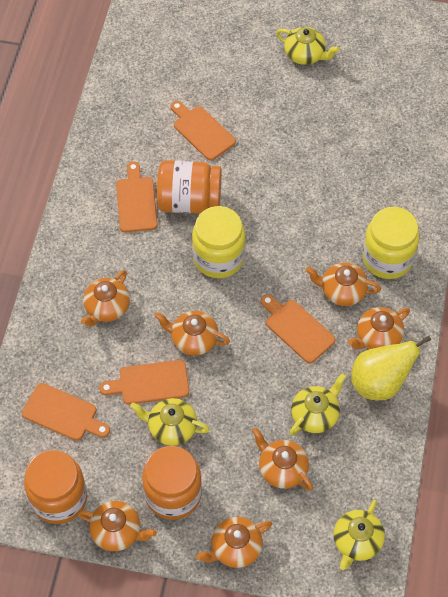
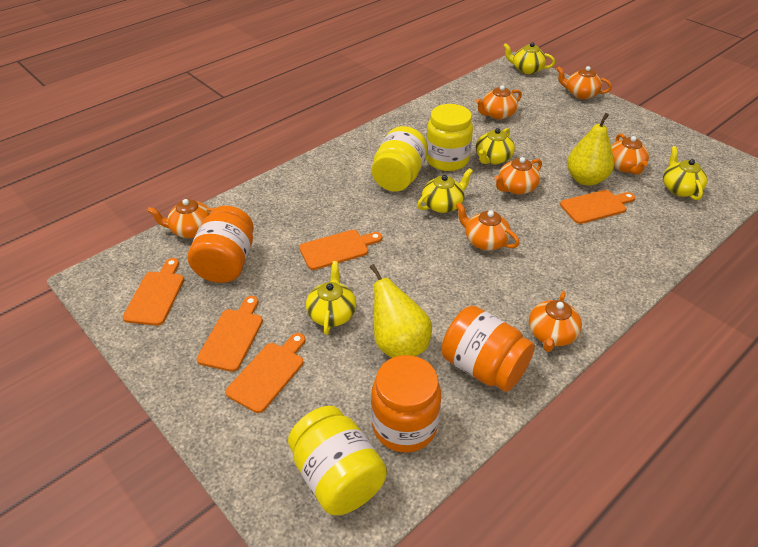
yellow jar: 2 -> 3
yellow pear: 1 -> 2
yellow teapot: 4 -> 5

